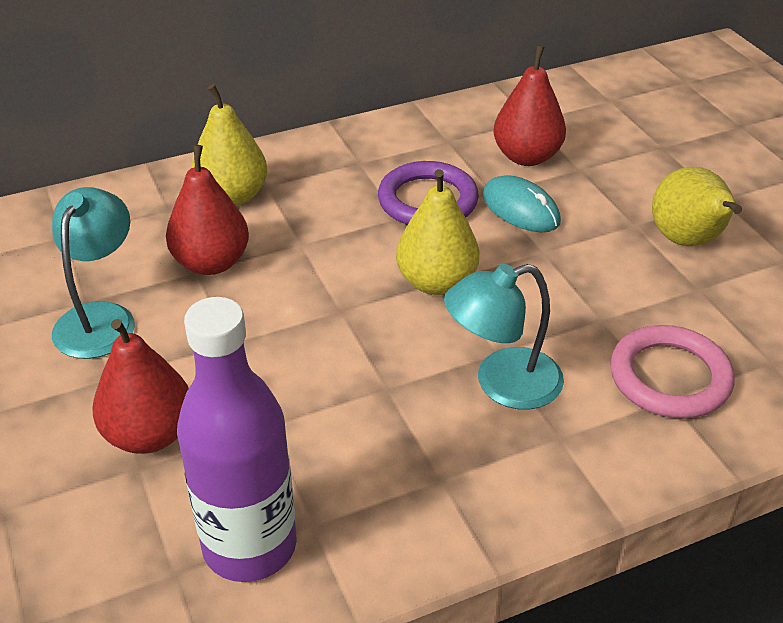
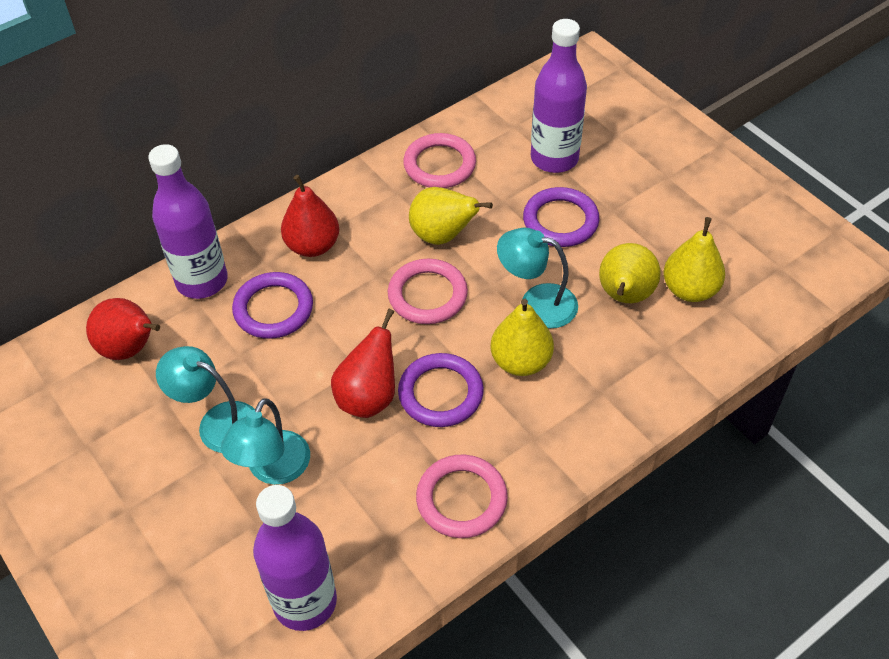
pink ring: 1 -> 3
purple bottle: 1 -> 3
purple ring: 1 -> 3
turquoise lamp: 2 -> 3
turquoise mouse: 1 -> 0
yellow pear: 3 -> 4

